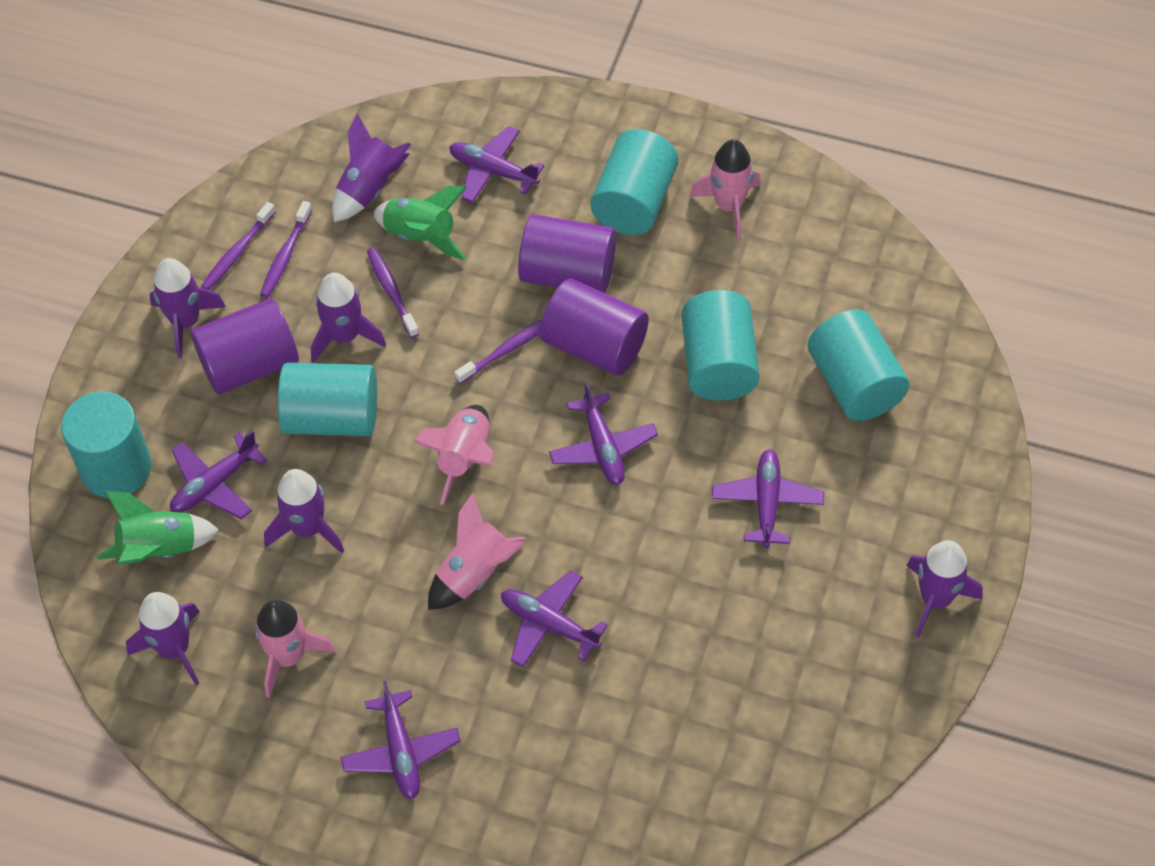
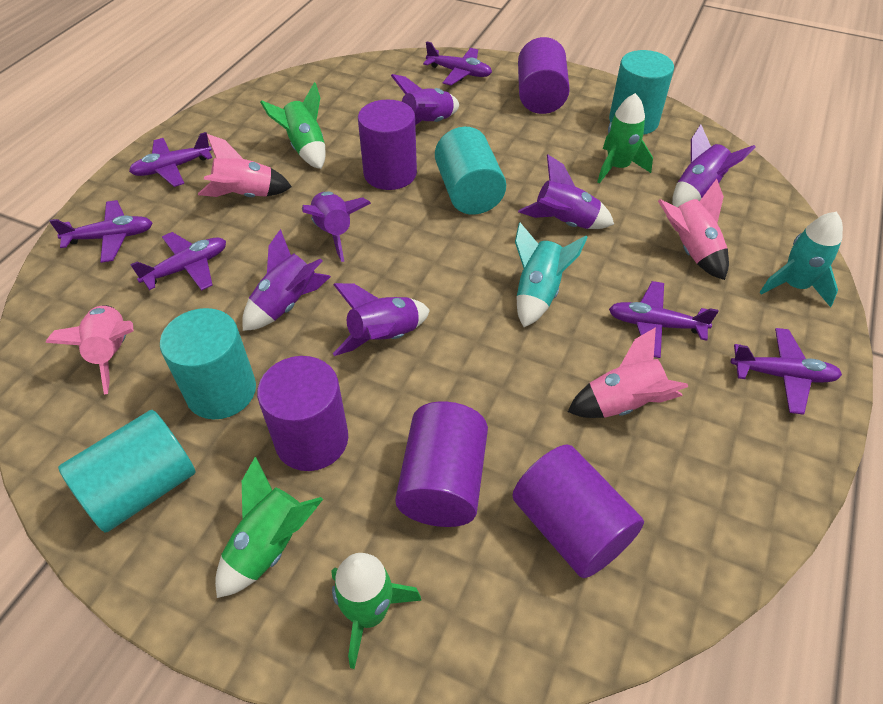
green rocket: 2 -> 4
purple cylinder: 3 -> 5
purple toothbrush: 4 -> 0
turquoise cylinder: 5 -> 4
turquoise rocket: 0 -> 2

